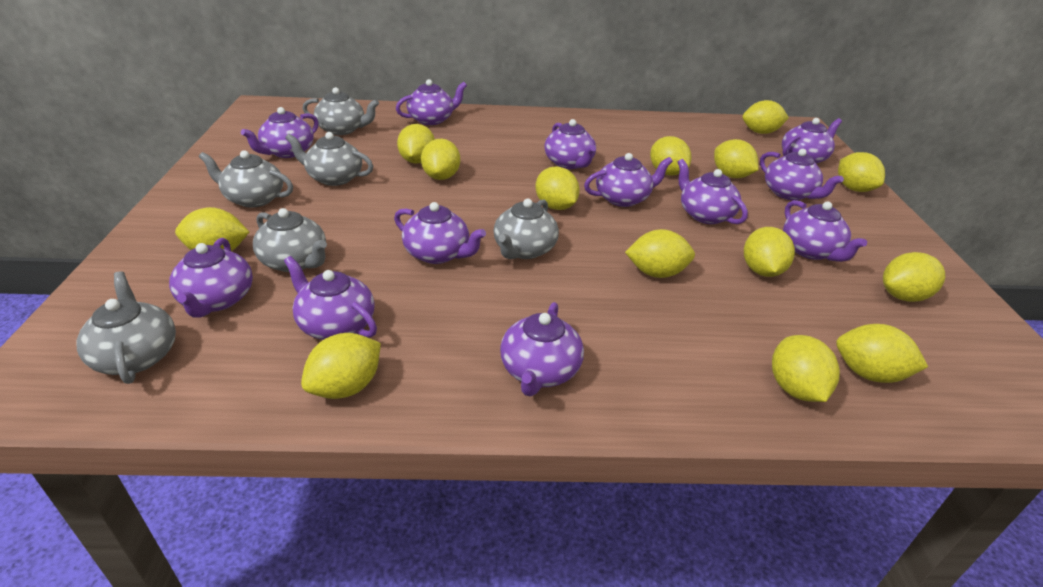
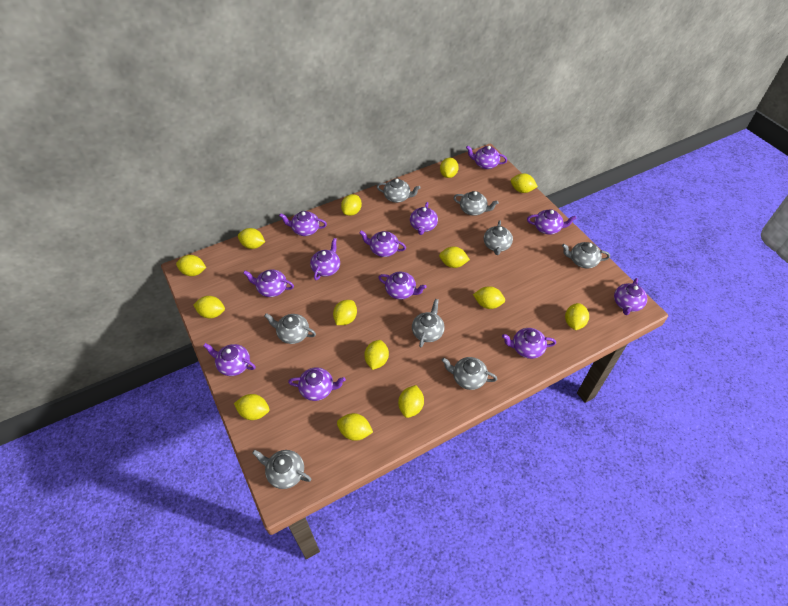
grey teapot: 6 -> 8

